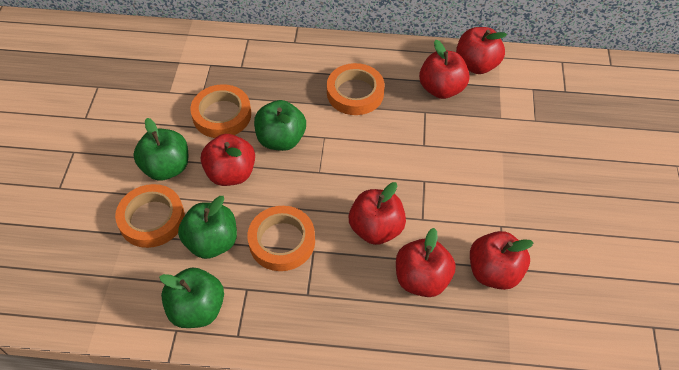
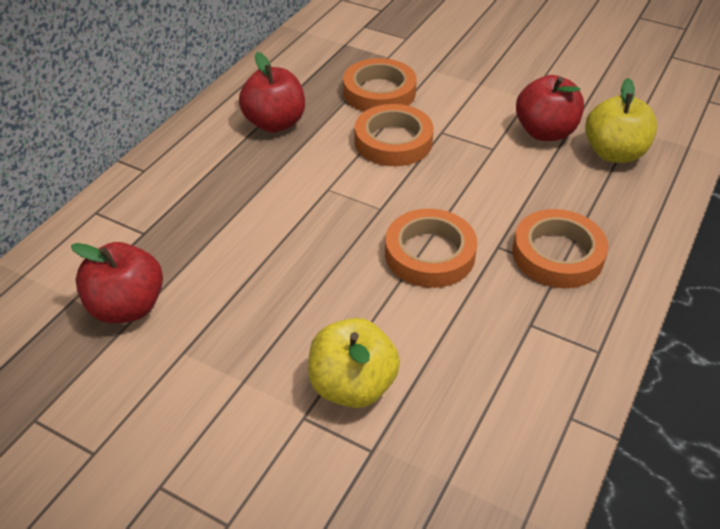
green apple: 4 -> 0
red apple: 6 -> 3
yellow apple: 0 -> 2

